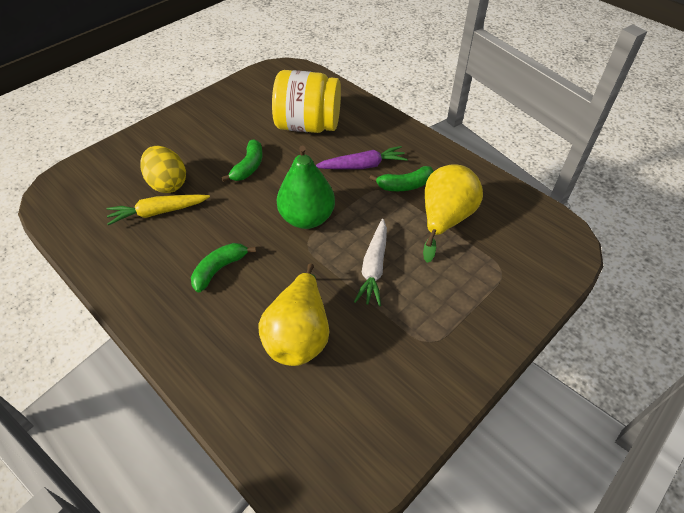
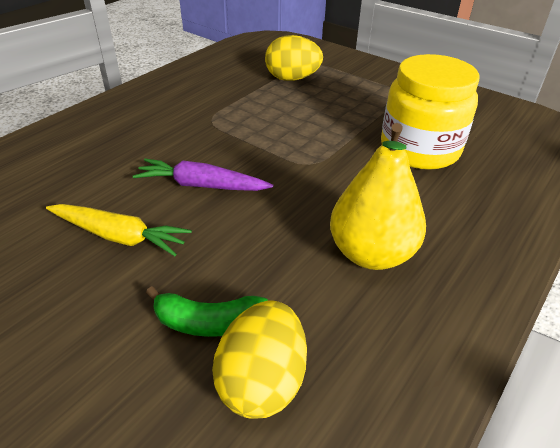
green banana: 3 -> 1
green pear: 1 -> 0
white carrot: 1 -> 0
yellow egg: 1 -> 2
yellow pear: 2 -> 1

